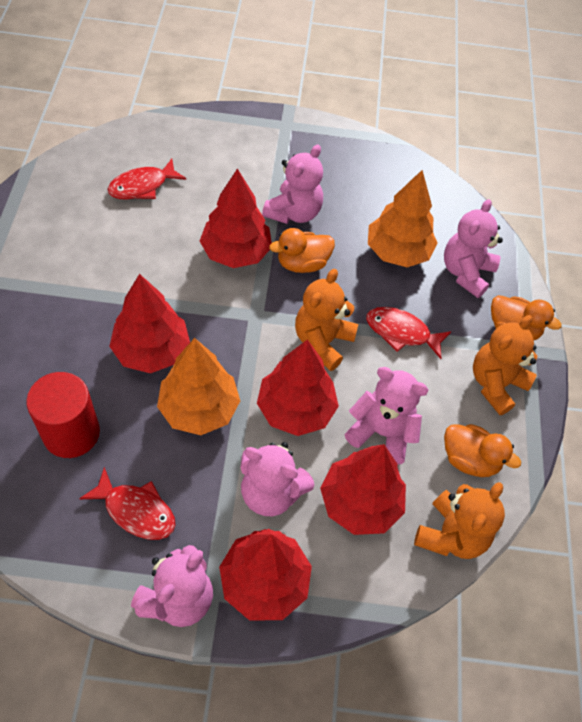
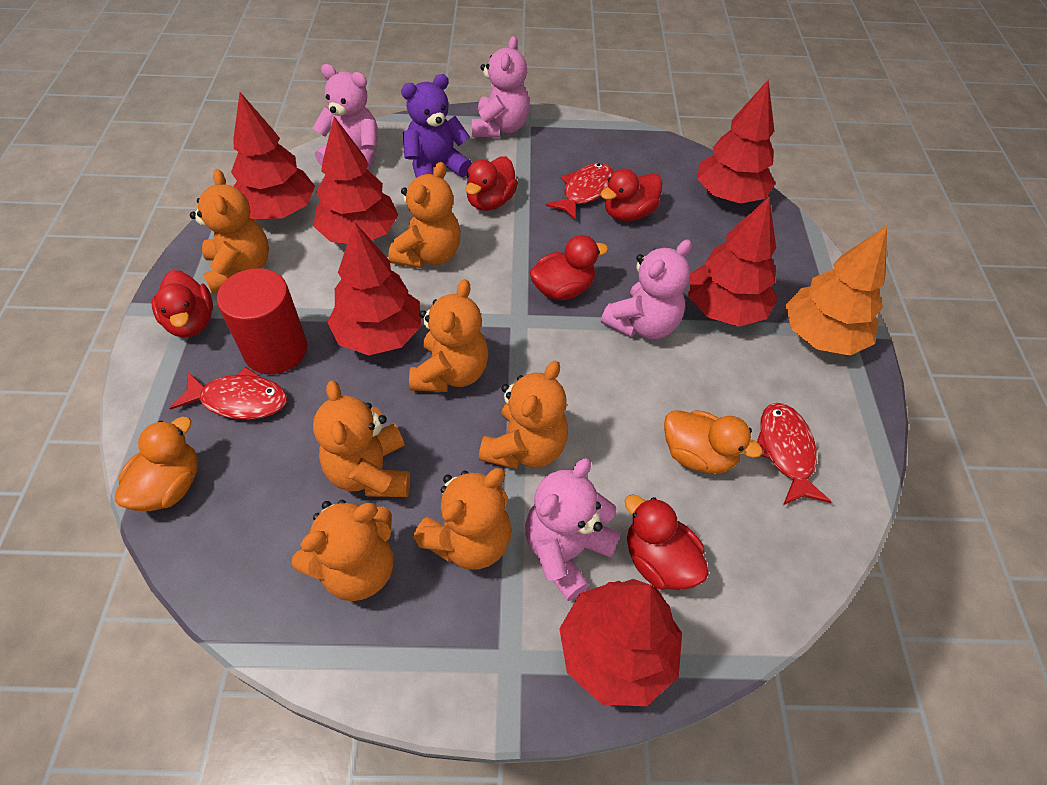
orange duck: 3 -> 2
orange teddy bear: 3 -> 7
orange tree: 2 -> 1
pink teddy bear: 5 -> 4
purple teddy bear: 0 -> 1
red duck: 0 -> 5
red tree: 5 -> 6

